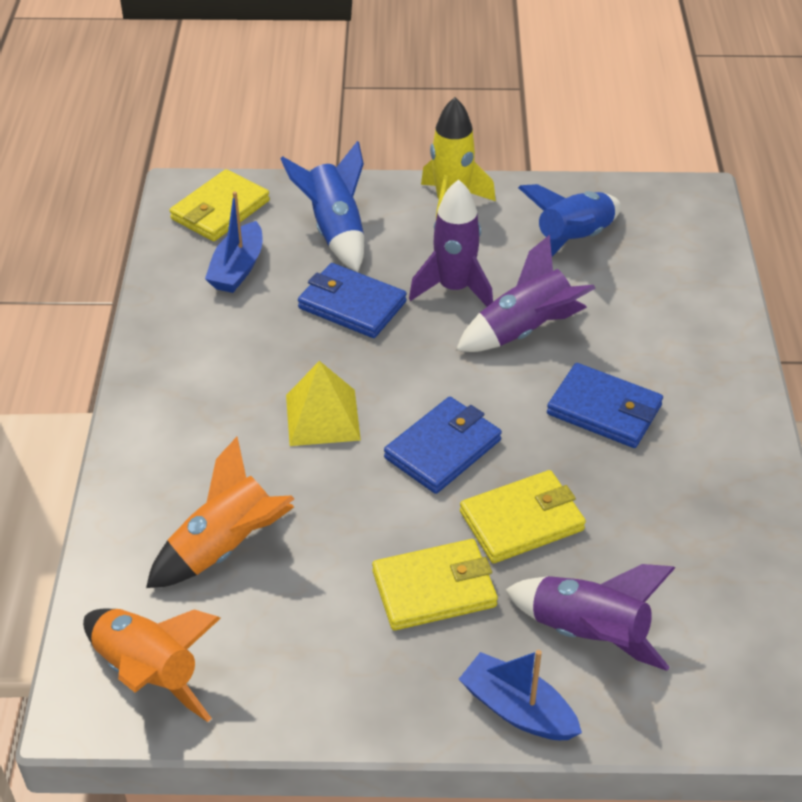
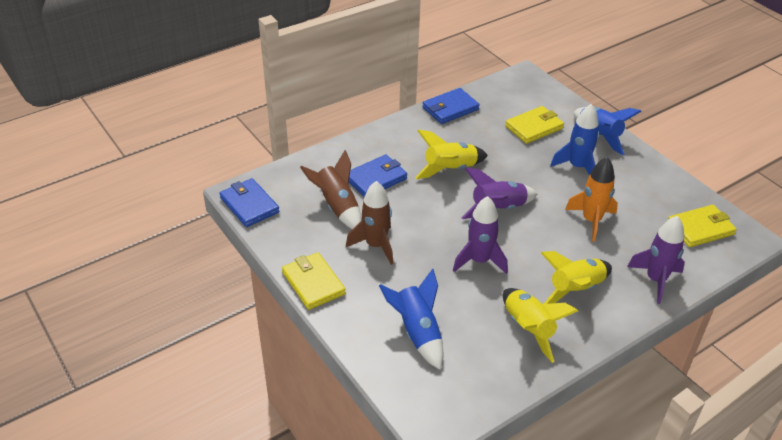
blue boat: 2 -> 0
blue rocket: 2 -> 3
brown rocket: 0 -> 2
orange rocket: 2 -> 1
yellow pyramid: 1 -> 0
yellow rocket: 1 -> 3

